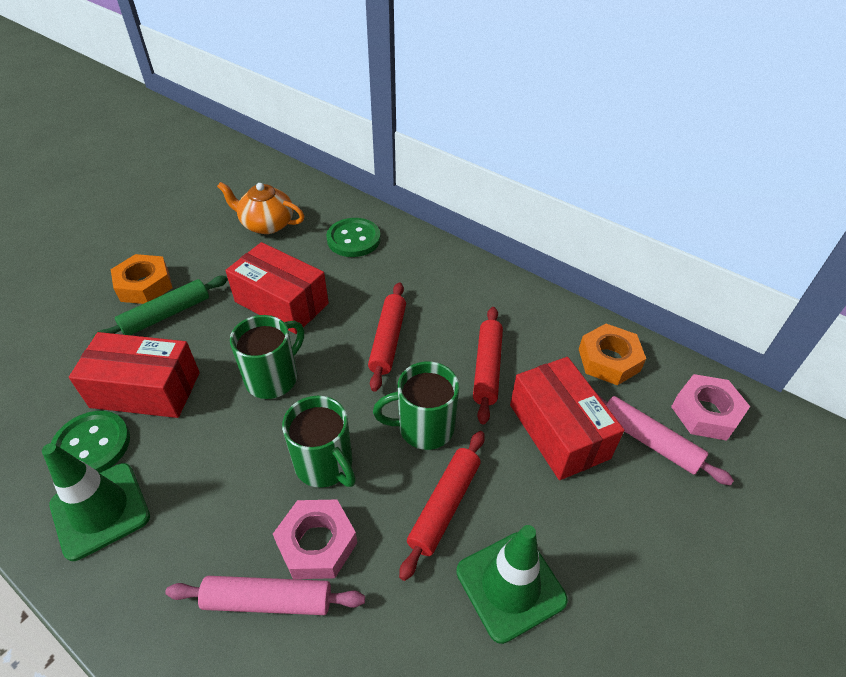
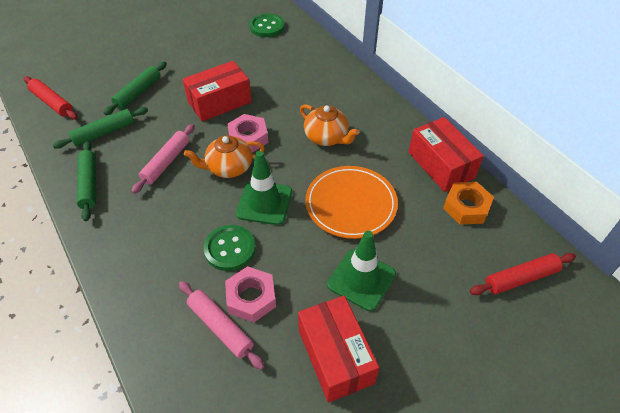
green mug: 3 -> 0
green rolling pin: 1 -> 3
orange nut: 2 -> 1
orange plate: 0 -> 1
orange teapot: 1 -> 2
red rolling pin: 3 -> 2

